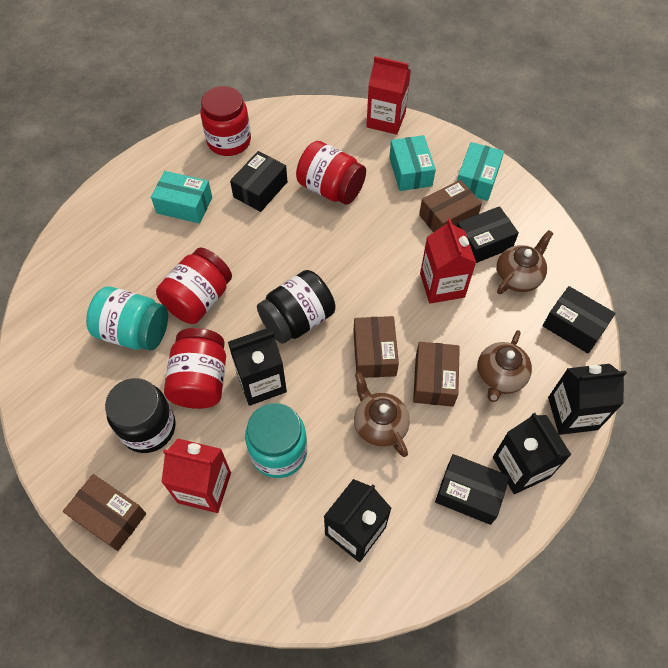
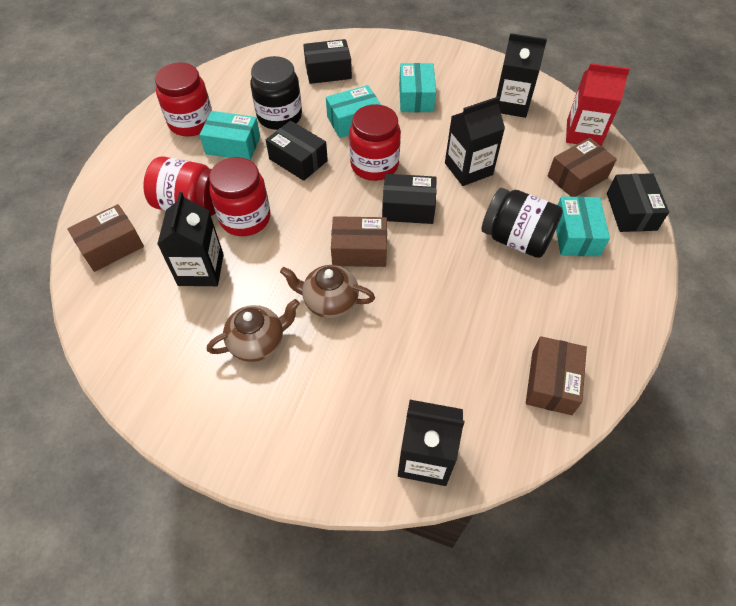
brown teapot: 3 -> 2
red carton: 3 -> 1
turquoise box: 3 -> 4
turquoise jar: 2 -> 0

